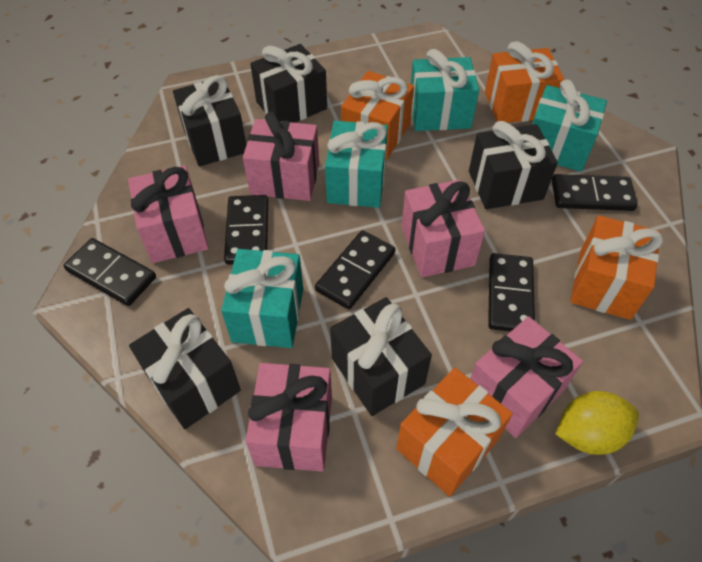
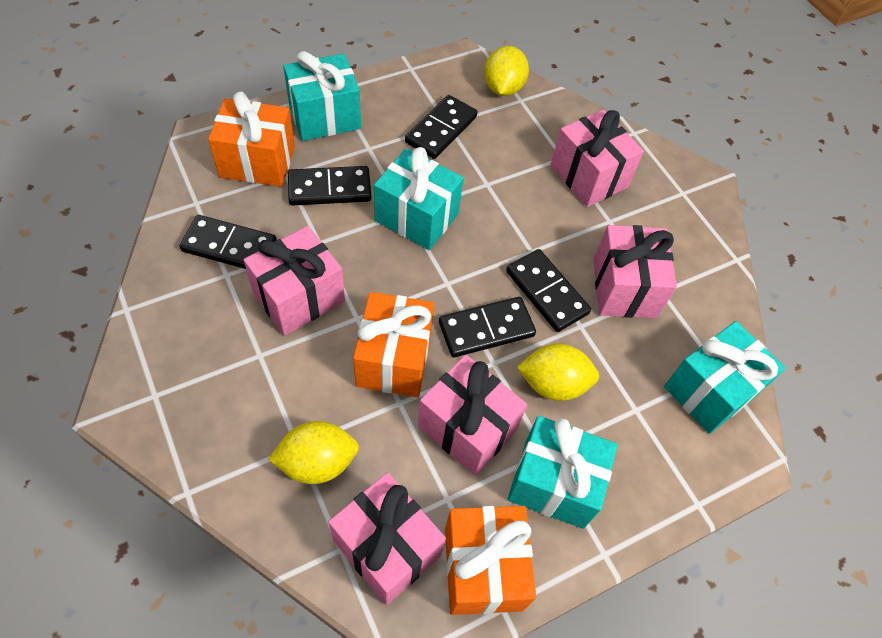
black gift: 5 -> 0
orange gift: 4 -> 3
yellow lemon: 1 -> 3

